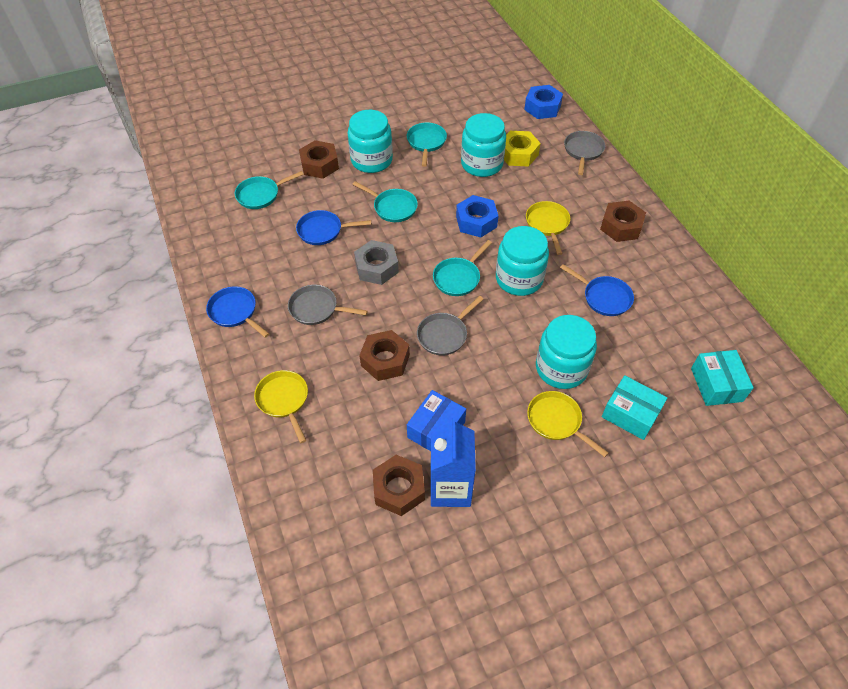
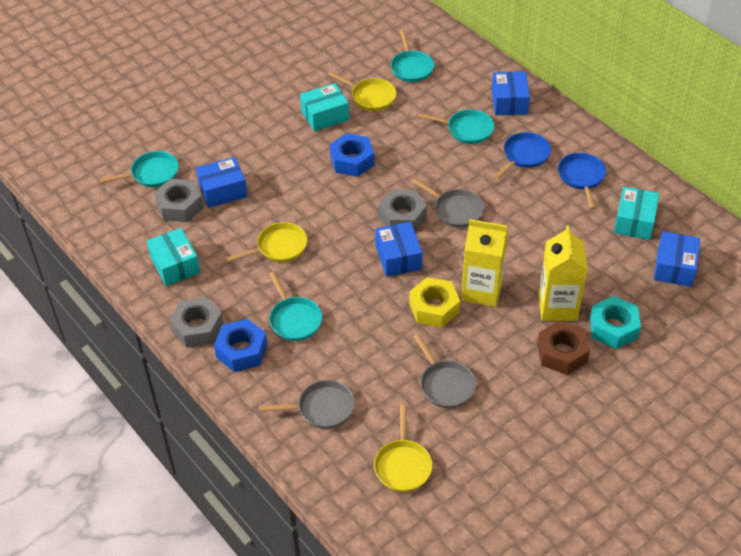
blue box: 1 -> 4
blue carton: 1 -> 0
blue pan: 3 -> 2
brown nut: 4 -> 1
grey nut: 1 -> 3
turquoise box: 2 -> 3
turquoise jar: 4 -> 0
turquoise nut: 0 -> 1
yellow carton: 0 -> 2

